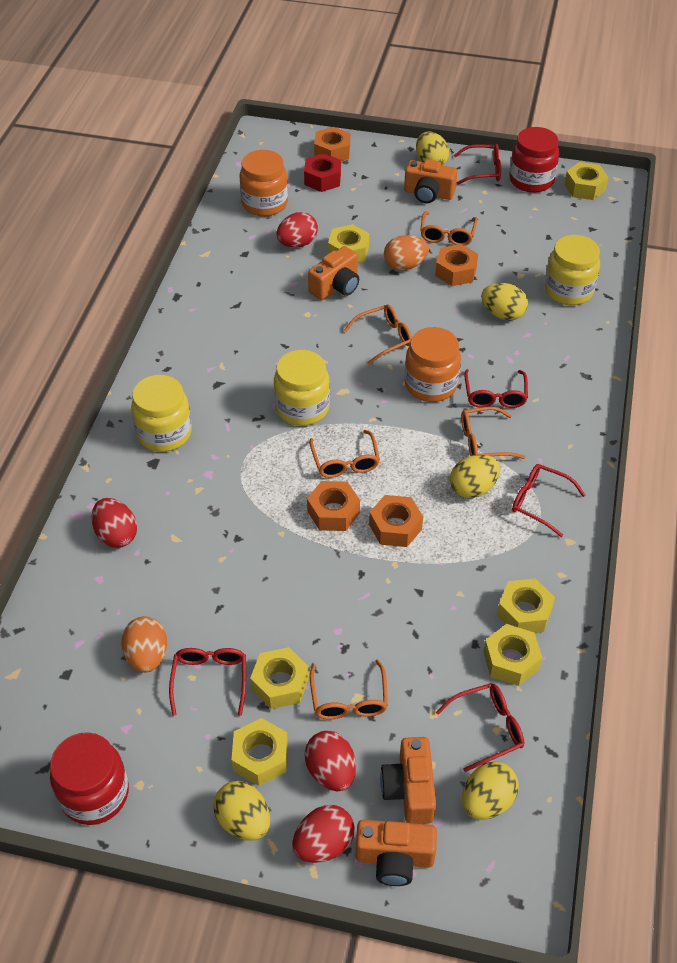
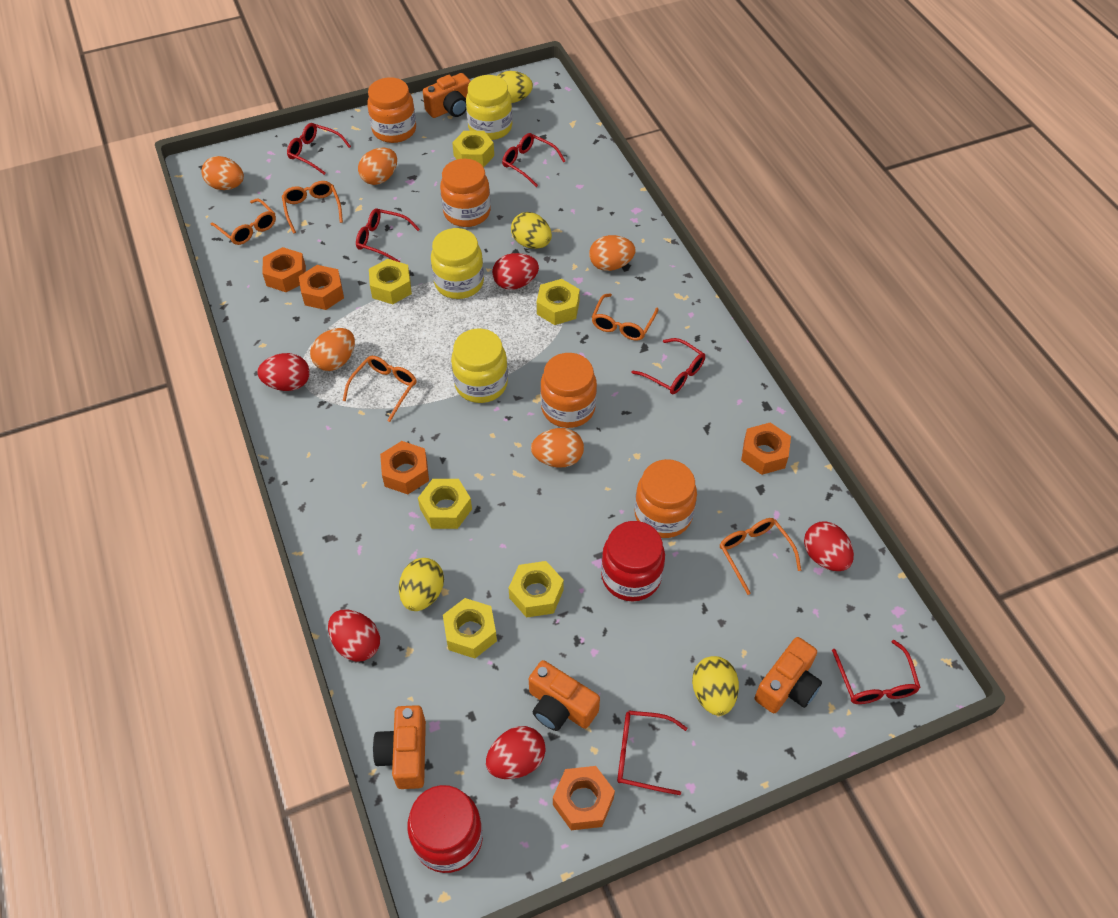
orange egg: 2 -> 5
orange jar: 2 -> 4
orange nut: 4 -> 5
red egg: 4 -> 5
red glasses: 5 -> 6
red nut: 1 -> 0
yellow egg: 5 -> 4

